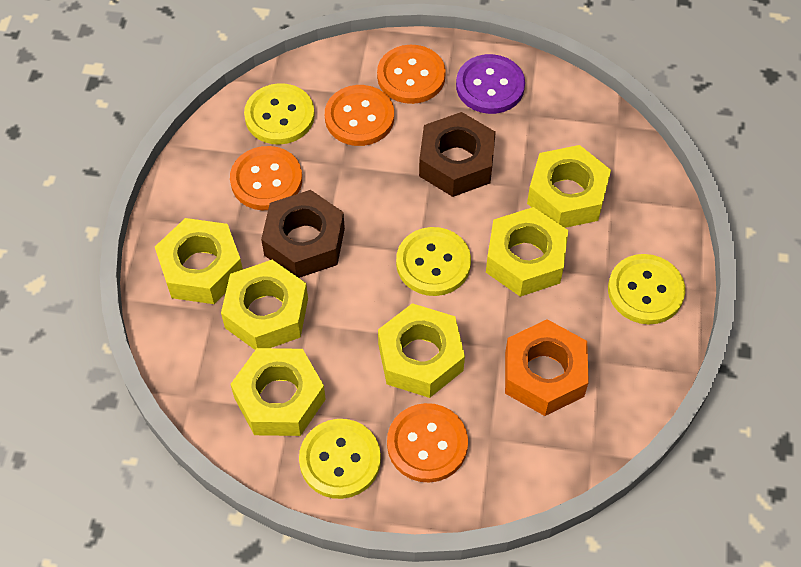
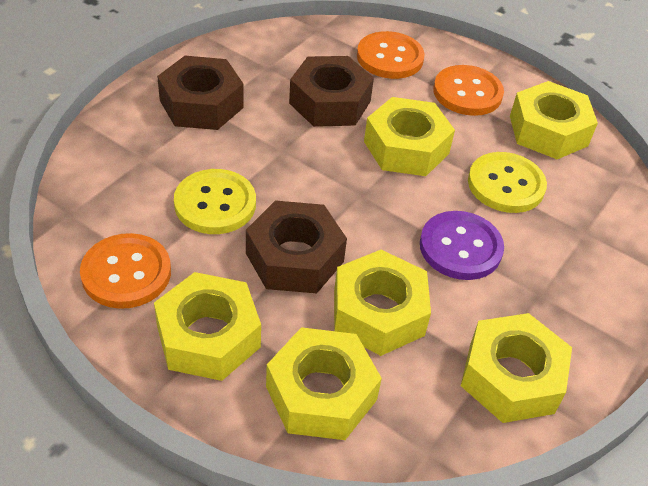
brown nut: 2 -> 3
orange button: 4 -> 3
orange nut: 1 -> 0
yellow button: 4 -> 2

